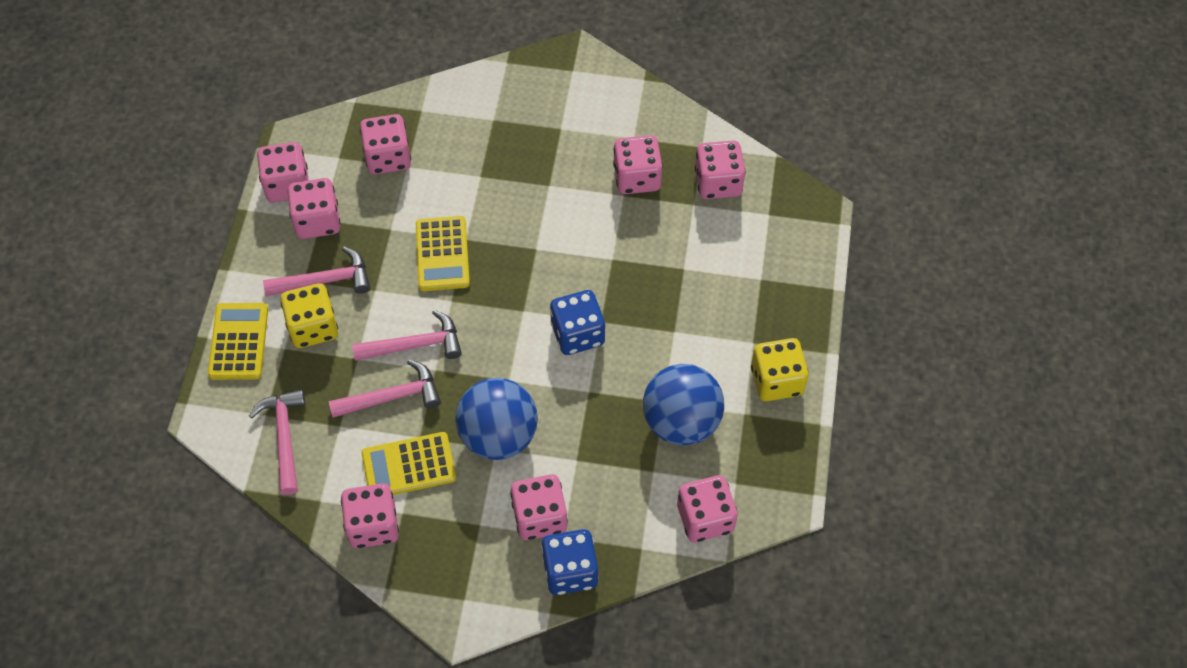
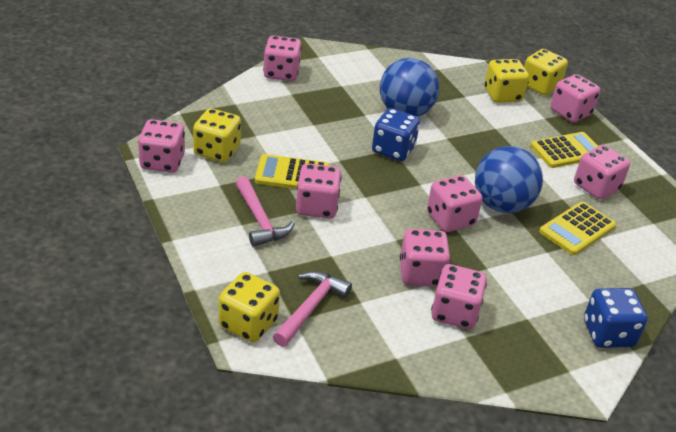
pink hammer: 4 -> 2
yellow dice: 2 -> 4

